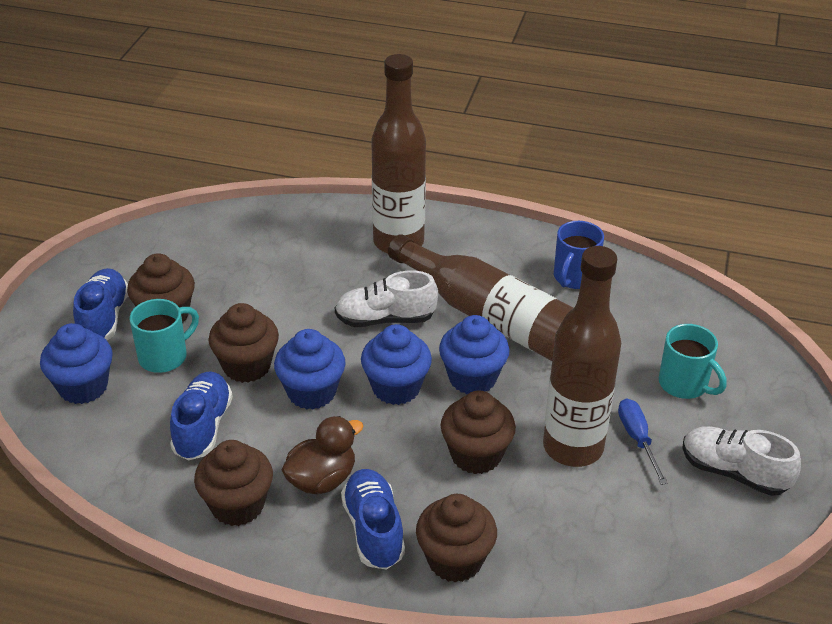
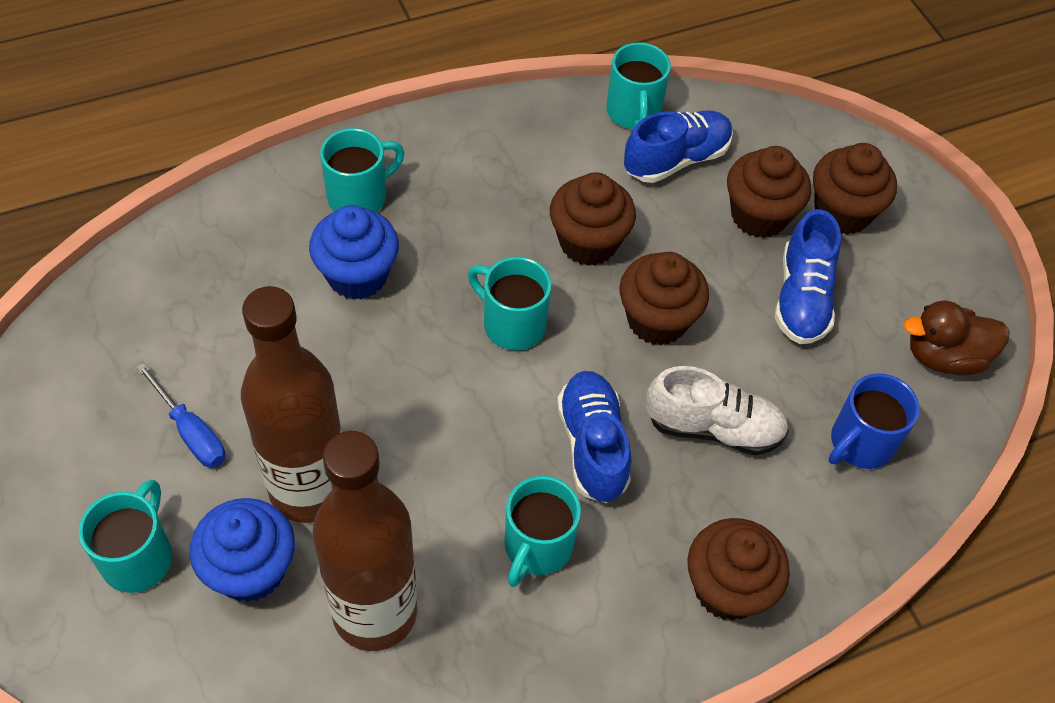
blue cupcake: 4 -> 2
brown bottle: 3 -> 2
turquoise mug: 2 -> 5
white shoe: 2 -> 1

